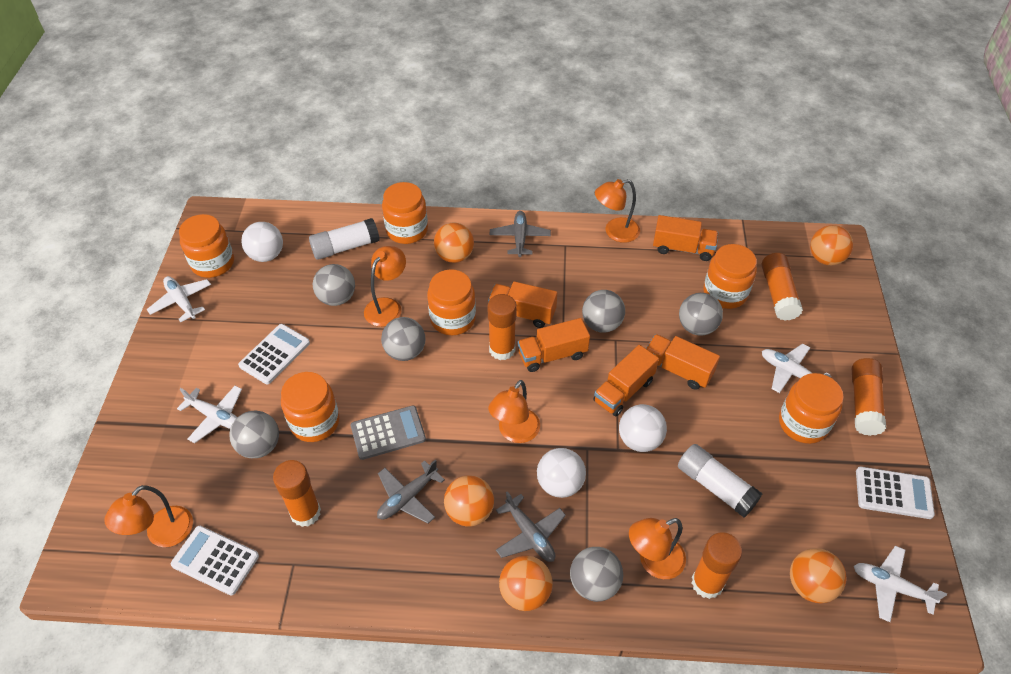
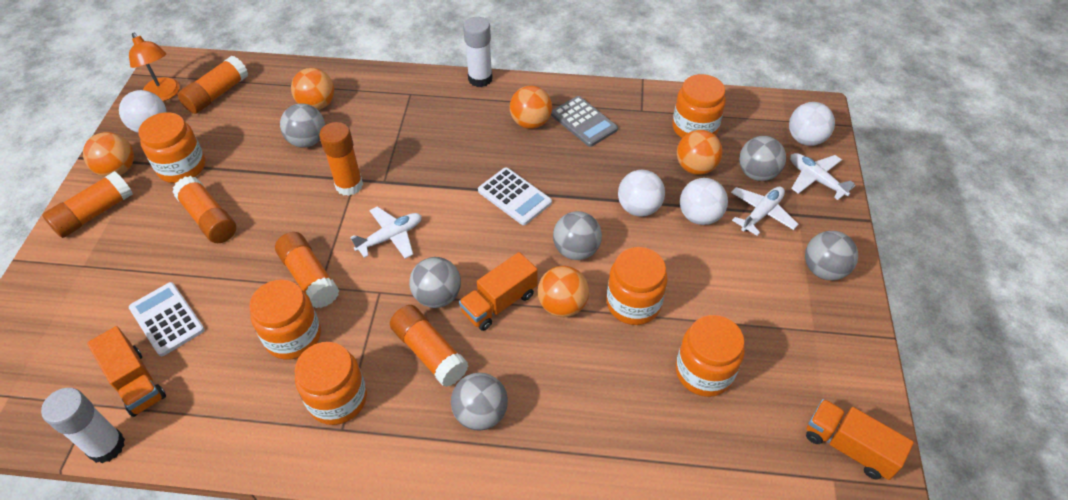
grey plane: 3 -> 0
orange glue stick: 5 -> 6
orange lamp: 5 -> 1
orange truck: 5 -> 3
white ball: 3 -> 4
white calculator: 3 -> 2
white plane: 4 -> 3

